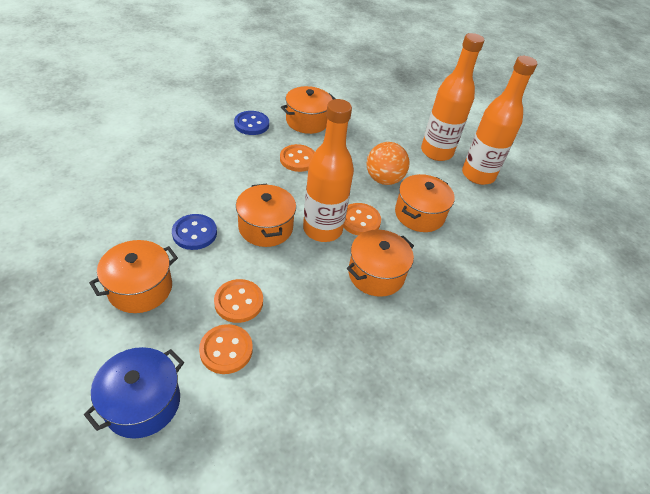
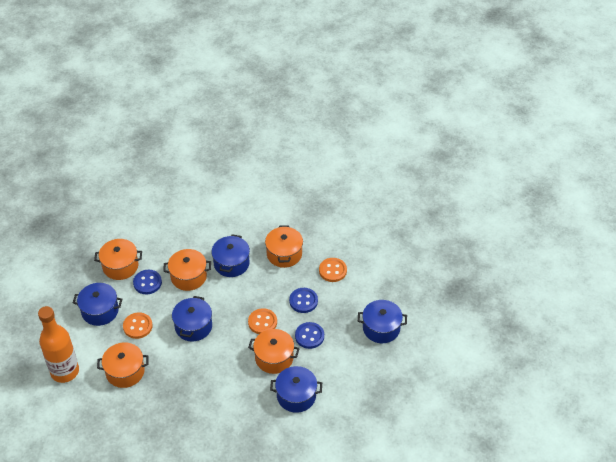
blue button: 2 -> 3
blue pot: 1 -> 5
orange ball: 1 -> 0
orange bottle: 3 -> 1
orange button: 4 -> 3

